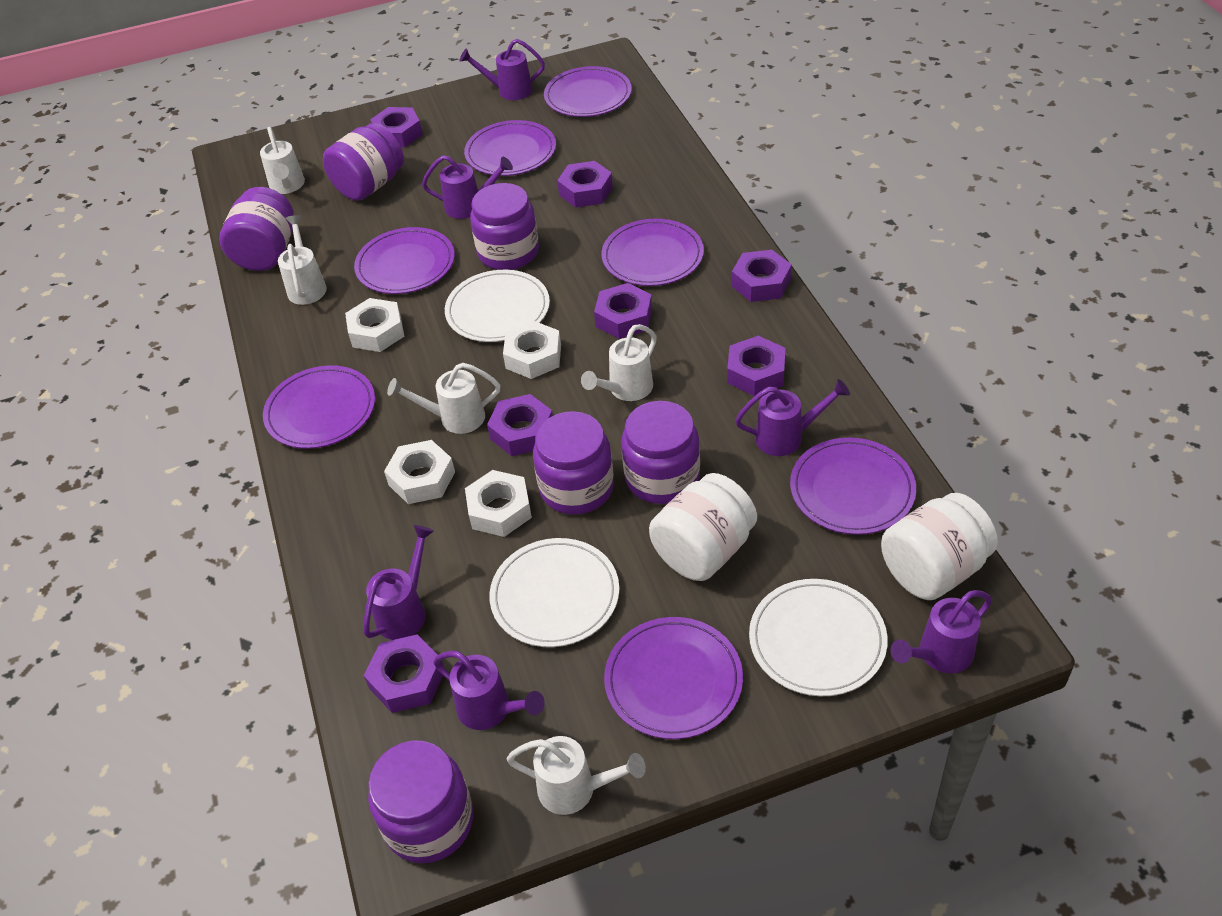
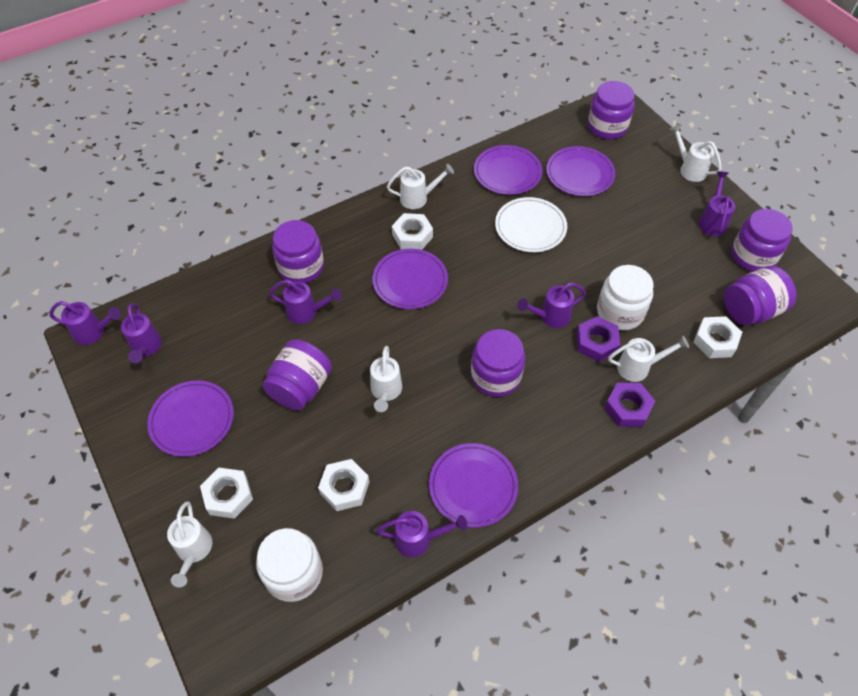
purple nut: 7 -> 2
purple plate: 7 -> 5
white plate: 3 -> 1

